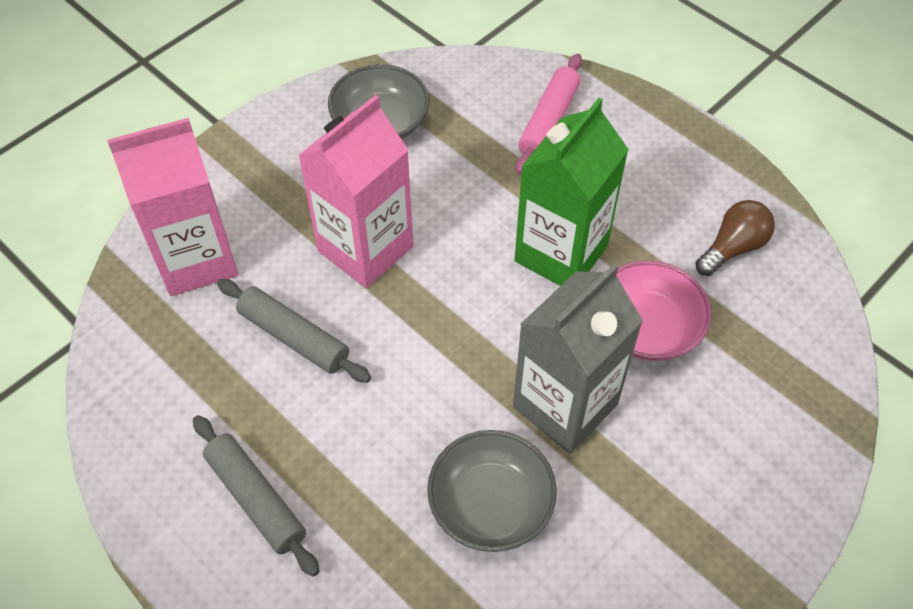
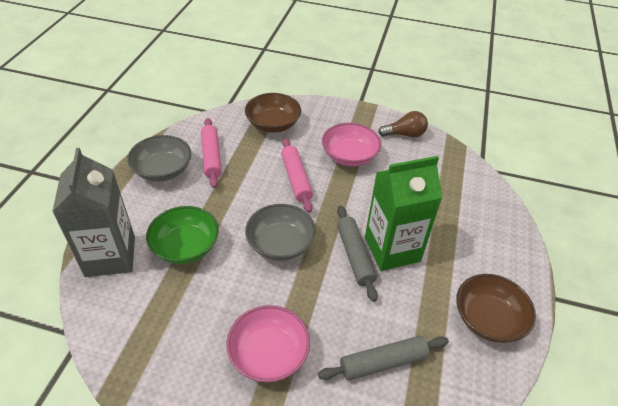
brown bowl: 0 -> 2
green bowl: 0 -> 1
pink bowl: 1 -> 2
pink carton: 2 -> 0
pink rolling pin: 1 -> 2

